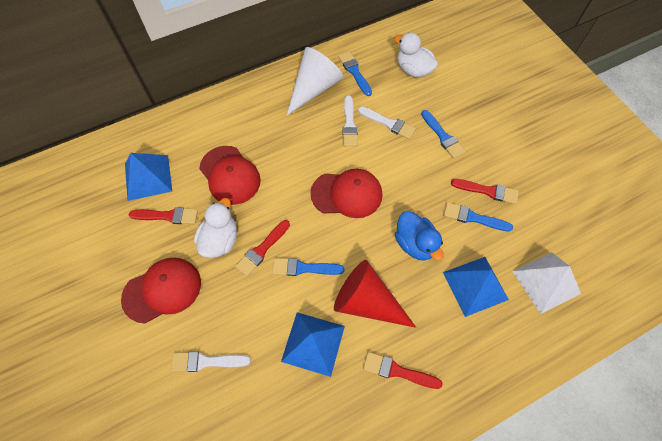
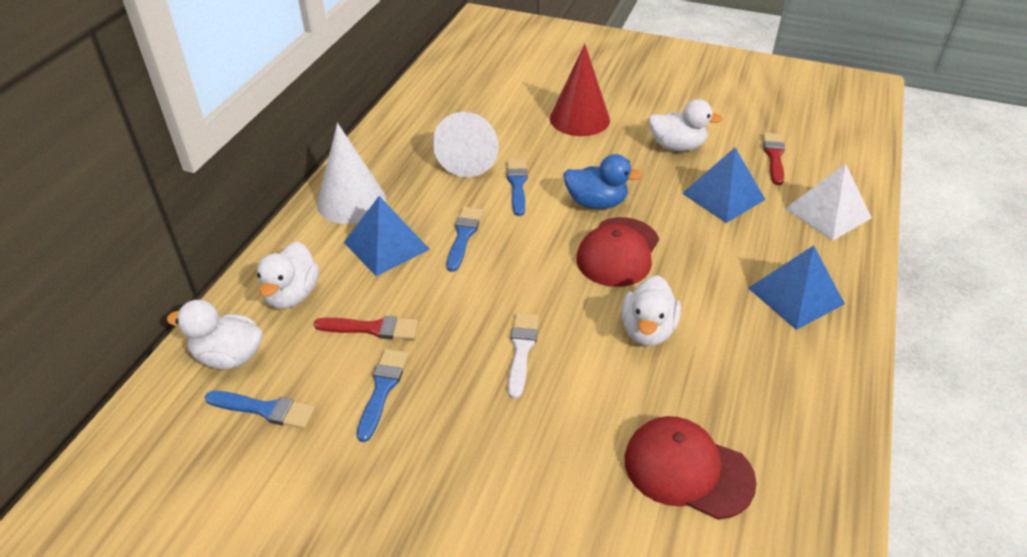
red brush: 4 -> 2
red cap: 3 -> 2
white brush: 3 -> 1
white cone: 1 -> 2
white duck: 2 -> 4

